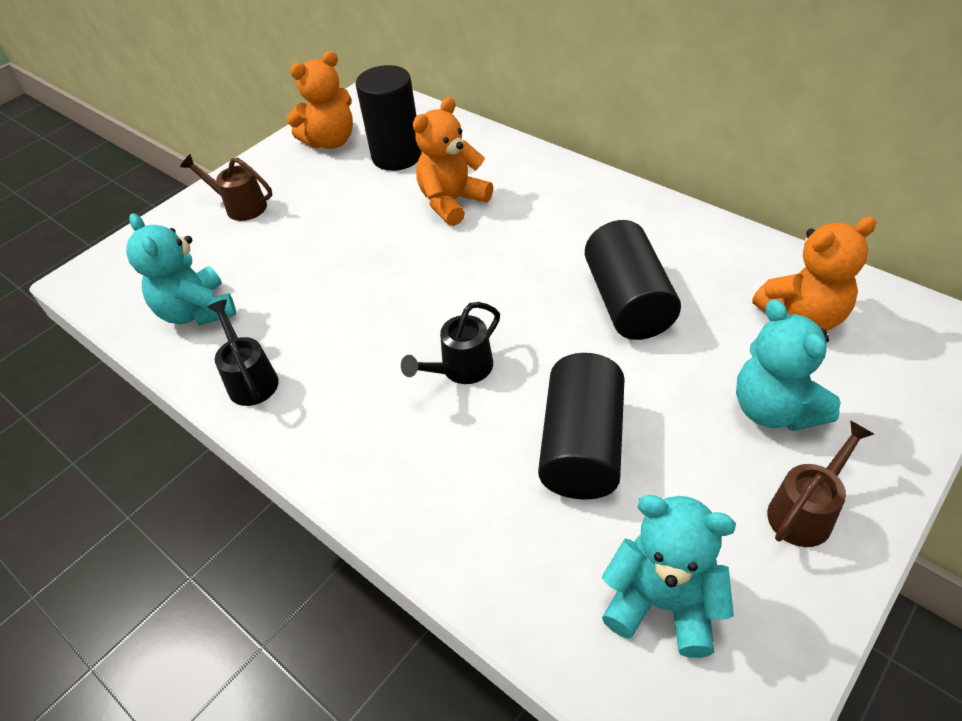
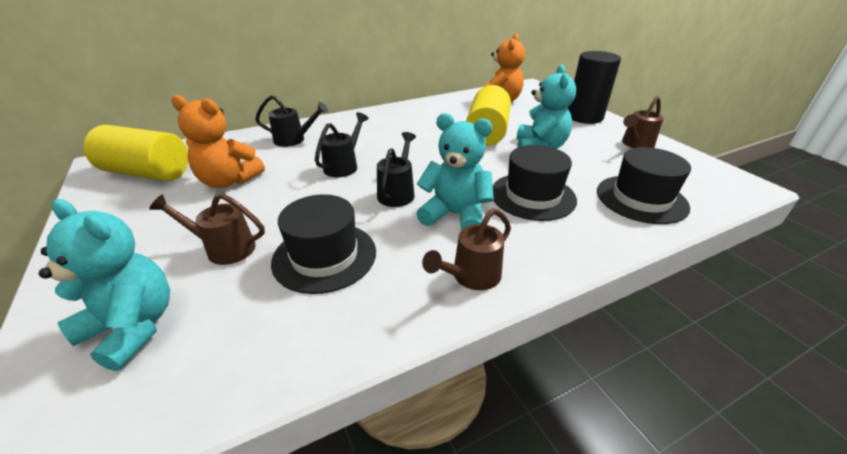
black cylinder: 3 -> 1
black hat: 0 -> 3
black watering can: 2 -> 3
brown watering can: 2 -> 3
orange teddy bear: 3 -> 2
yellow cylinder: 0 -> 2

